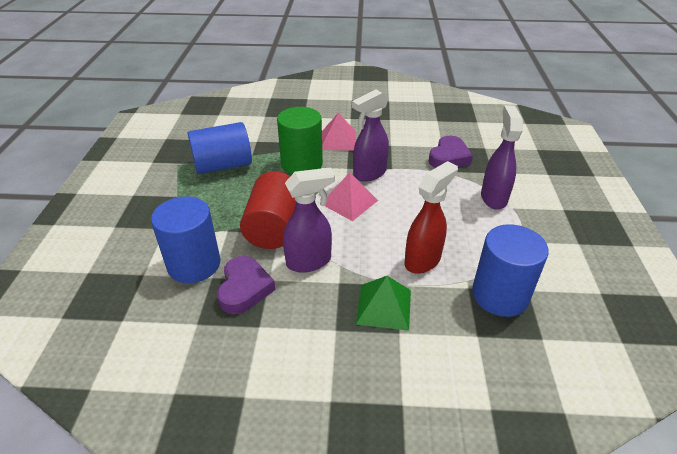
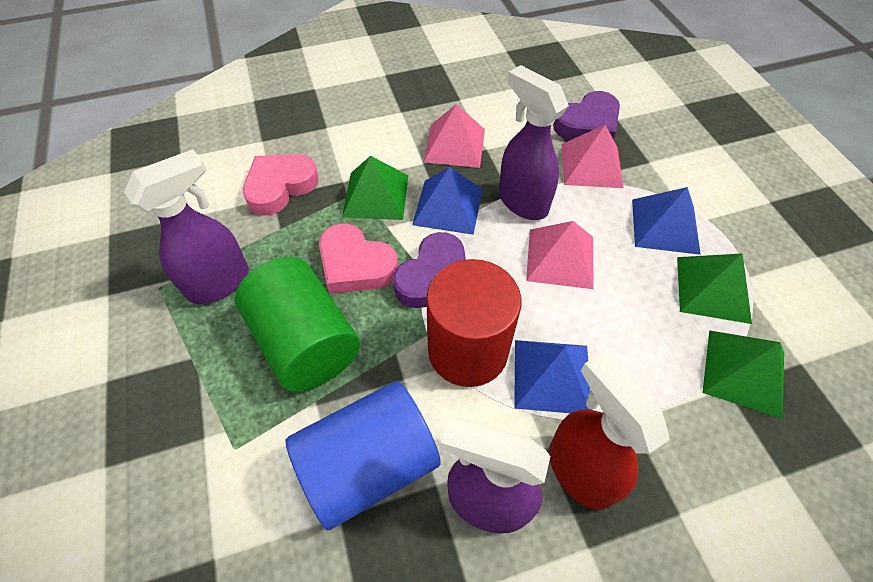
blue cylinder: 3 -> 1
blue pyramid: 0 -> 3
green pyramid: 1 -> 3
pink heart: 0 -> 2
pink pyramid: 2 -> 3

